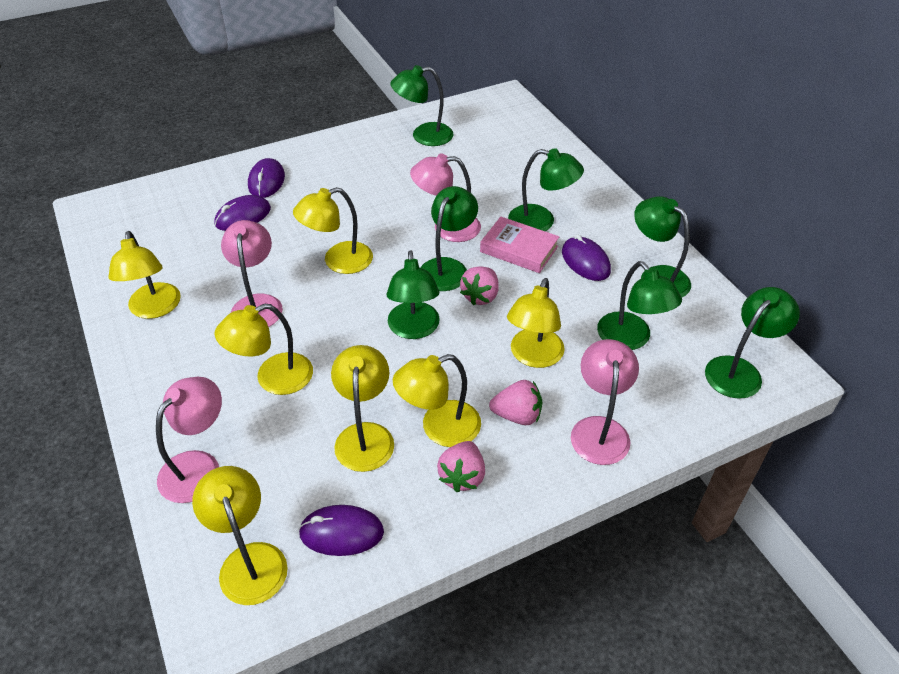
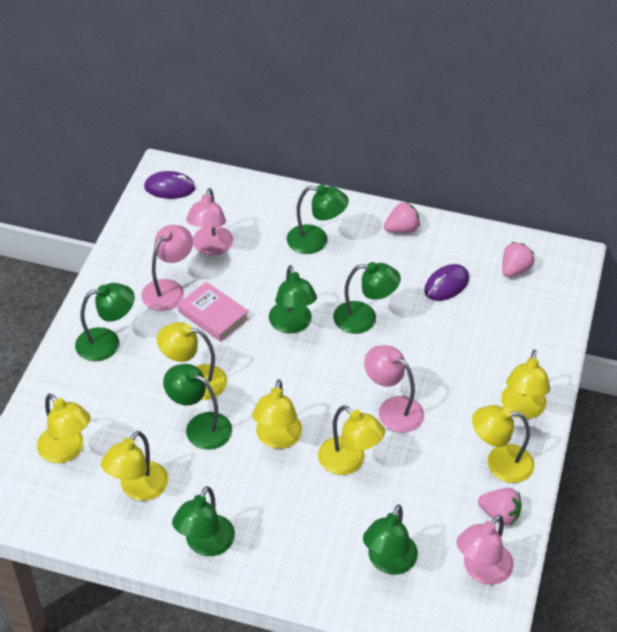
purple mouse: 4 -> 2

